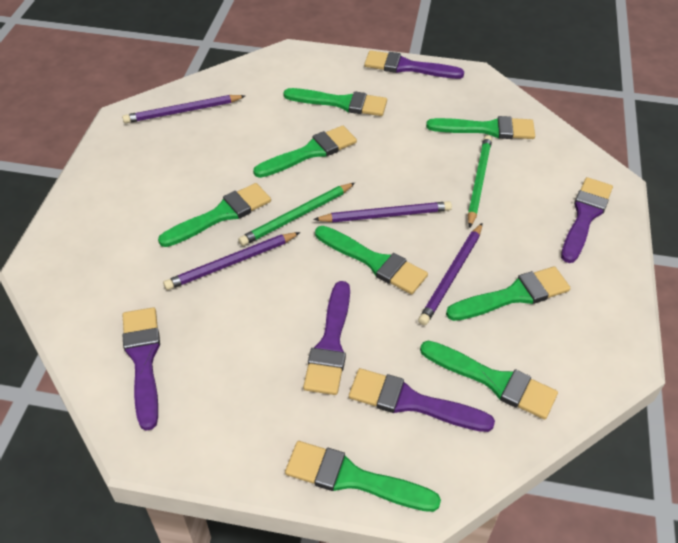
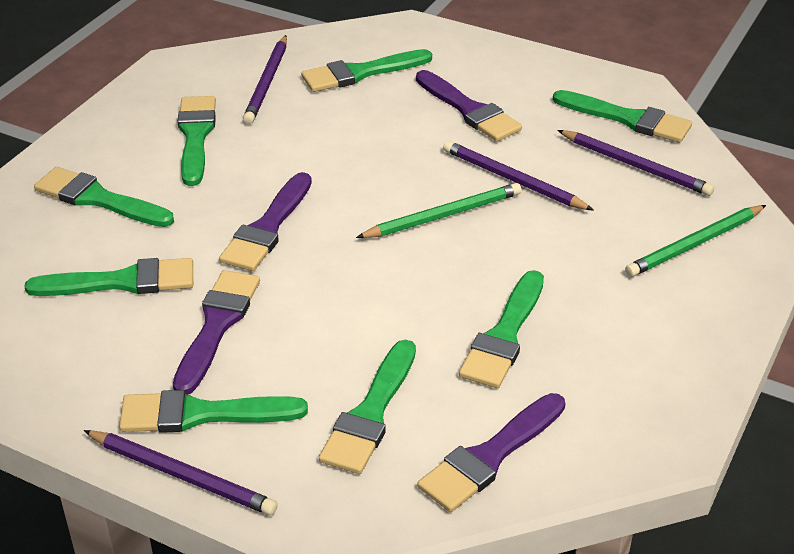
purple brush: 5 -> 4

